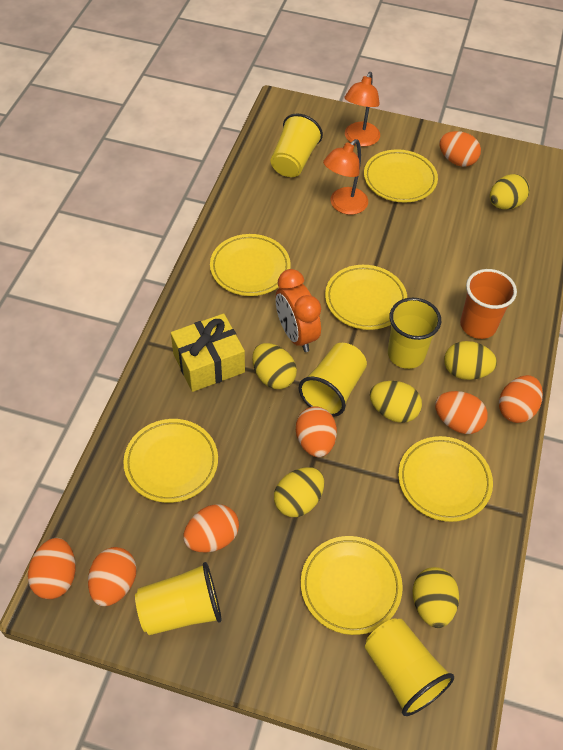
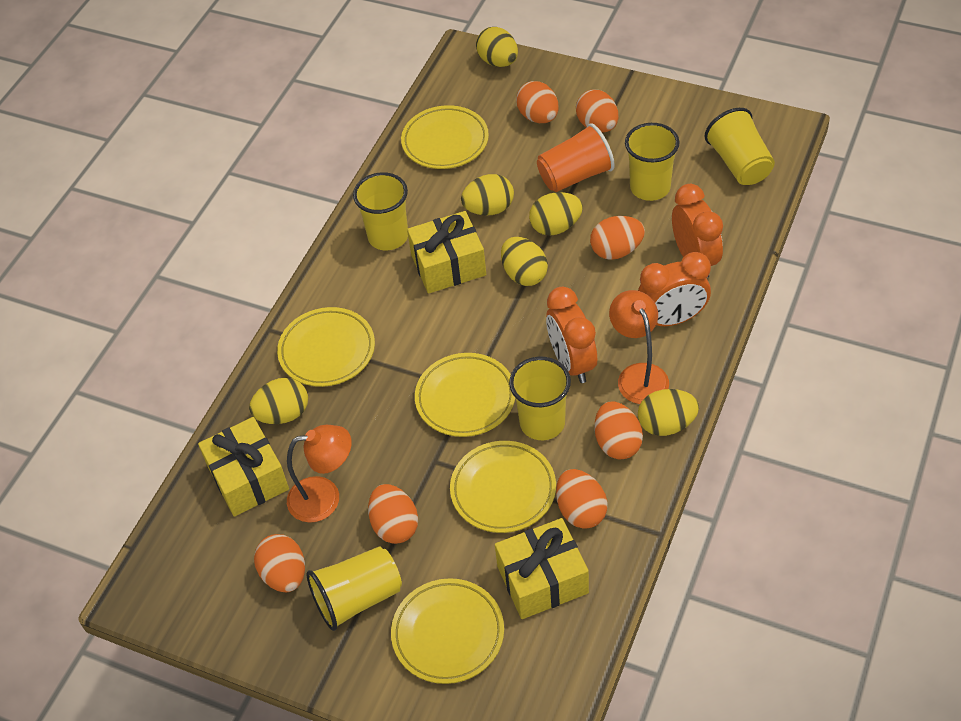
orange clock: 1 -> 3
yellow gift: 1 -> 3
yellow plate: 6 -> 5

